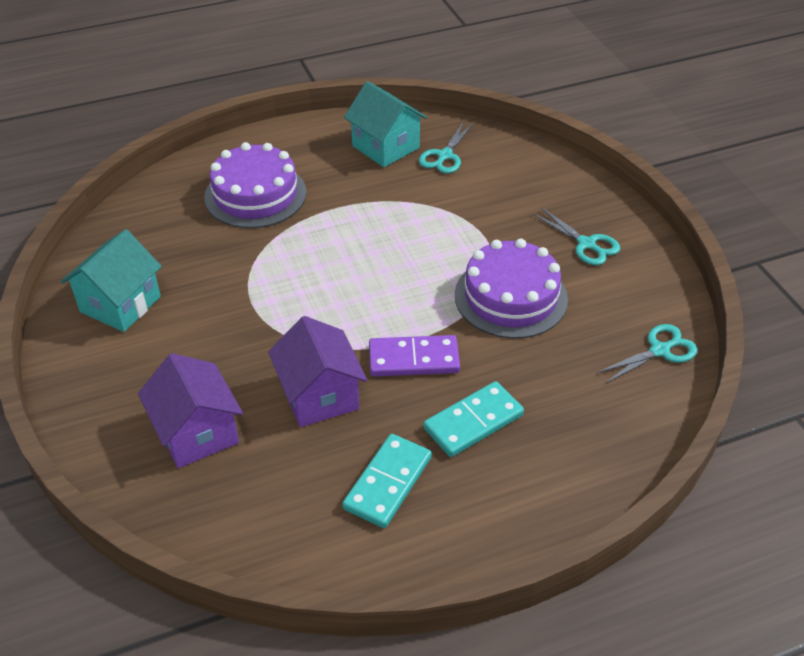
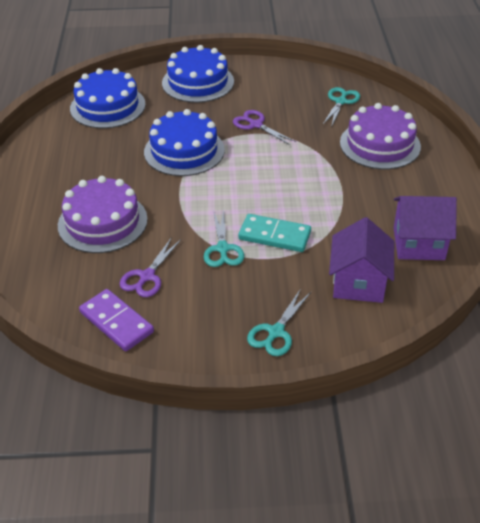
blue cake: 0 -> 3
purple scissors: 0 -> 2
turquoise domino: 2 -> 1
turquoise house: 2 -> 0

